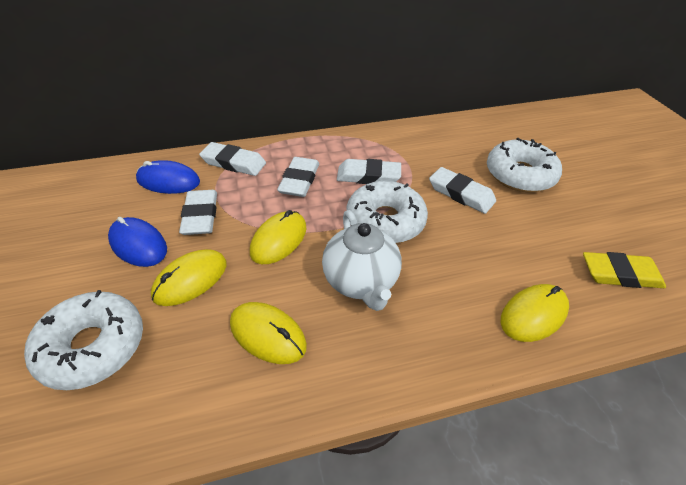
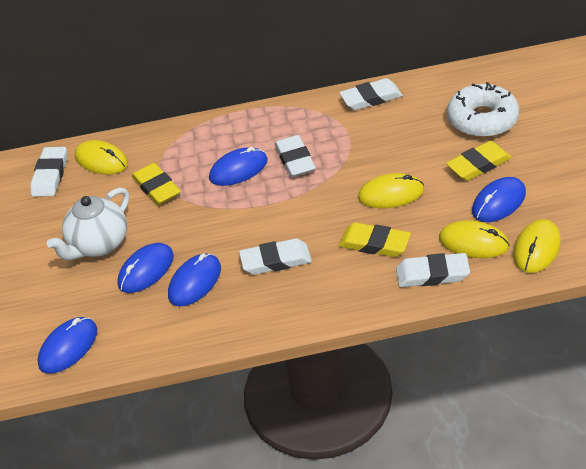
blue mouse: 2 -> 5
white donut: 3 -> 1
yellow eraser: 1 -> 3

